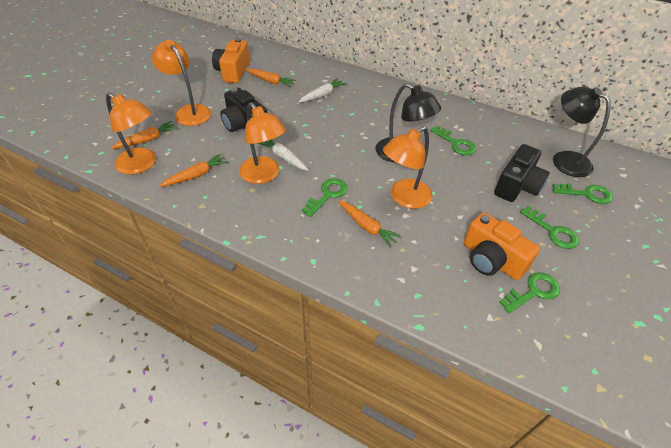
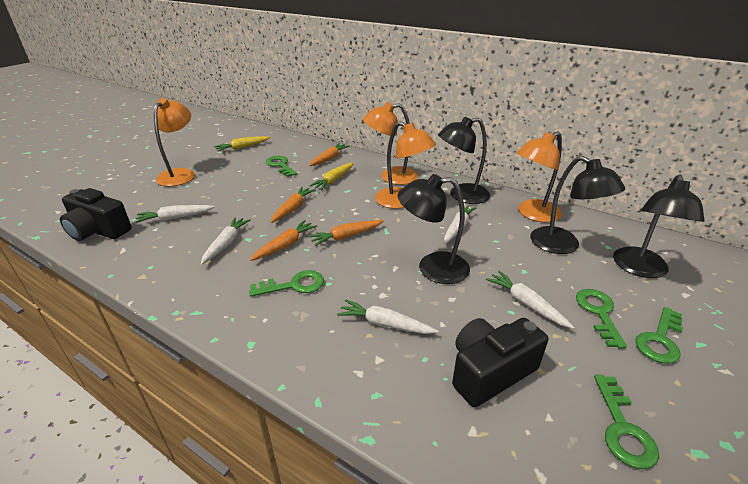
black lamp: 2 -> 4
orange camera: 2 -> 0
white carrot: 2 -> 5
yellow carrot: 0 -> 2

